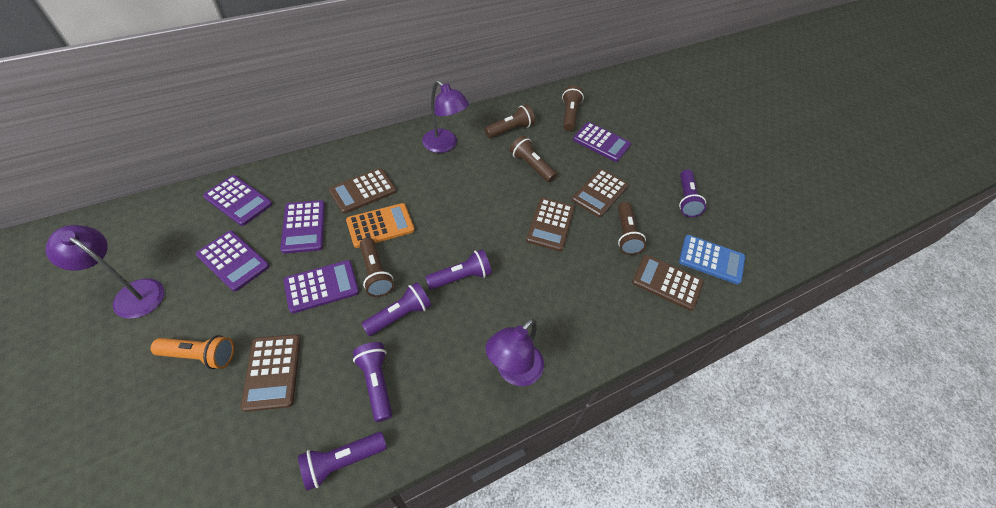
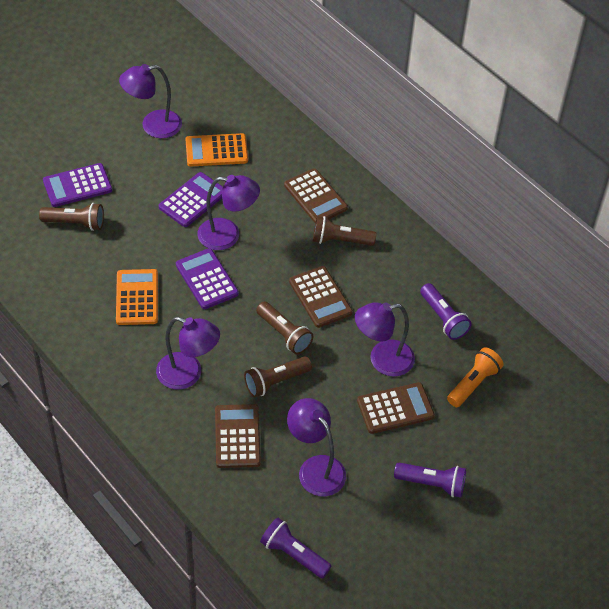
blue calculator: 1 -> 0
brown calculator: 5 -> 4
brown flashlight: 5 -> 4
orange calculator: 1 -> 2
purple calculator: 5 -> 3
purple flashlight: 5 -> 3
purple lamp: 3 -> 5

